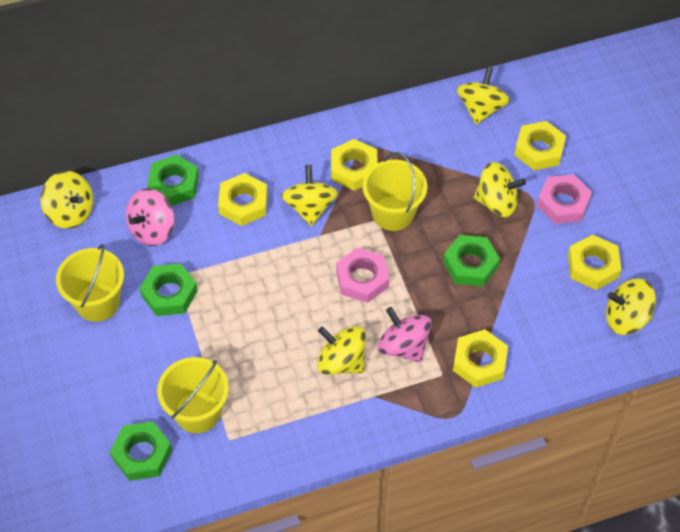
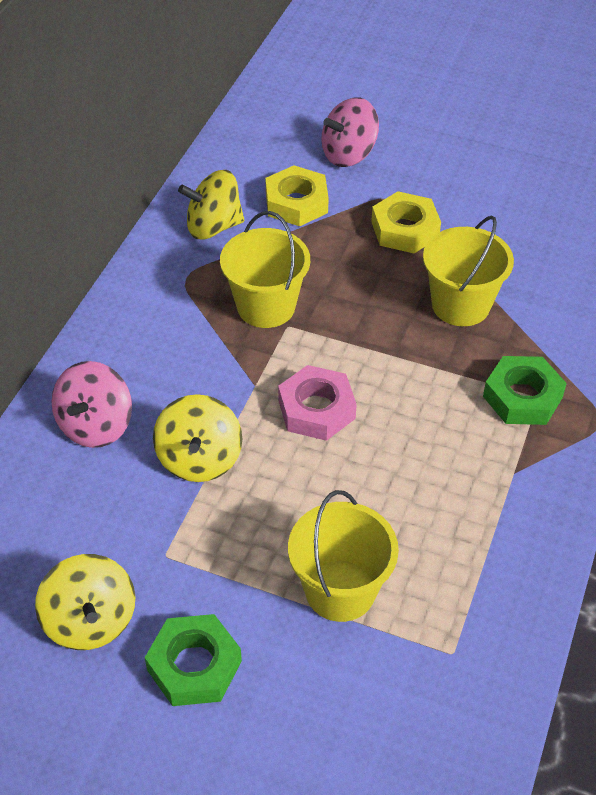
green nut: 4 -> 2
pink nut: 2 -> 1
yellow nut: 5 -> 2
yellow spinning top: 6 -> 3

